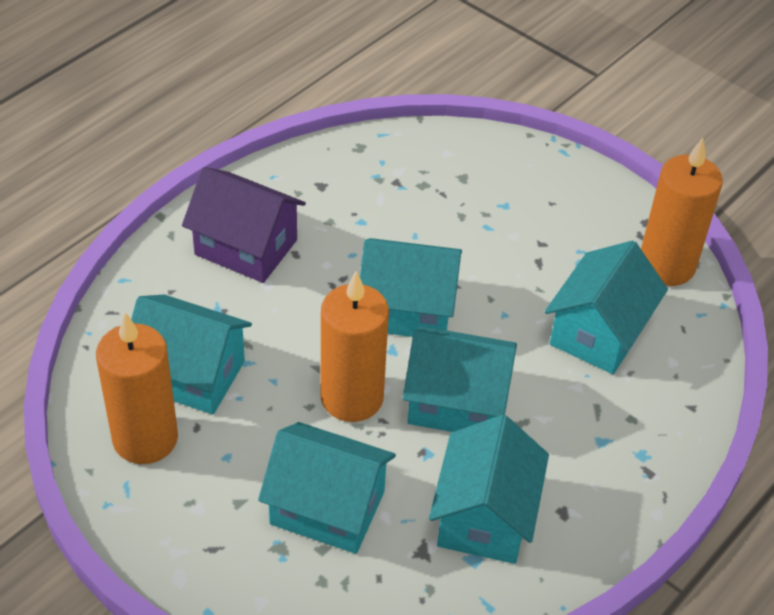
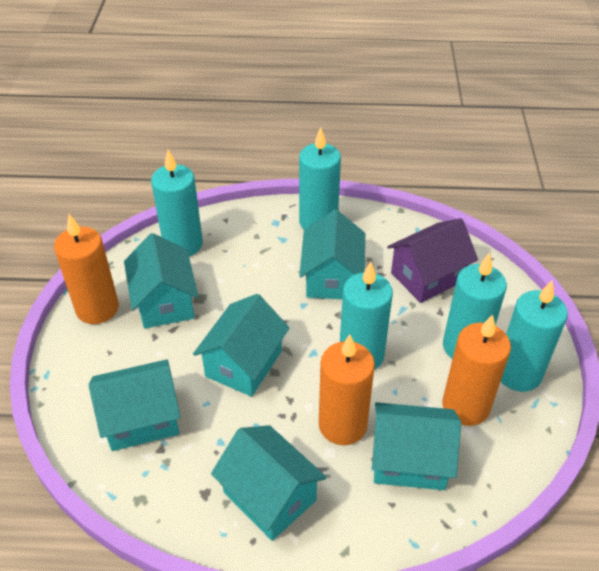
turquoise candle: 0 -> 5

